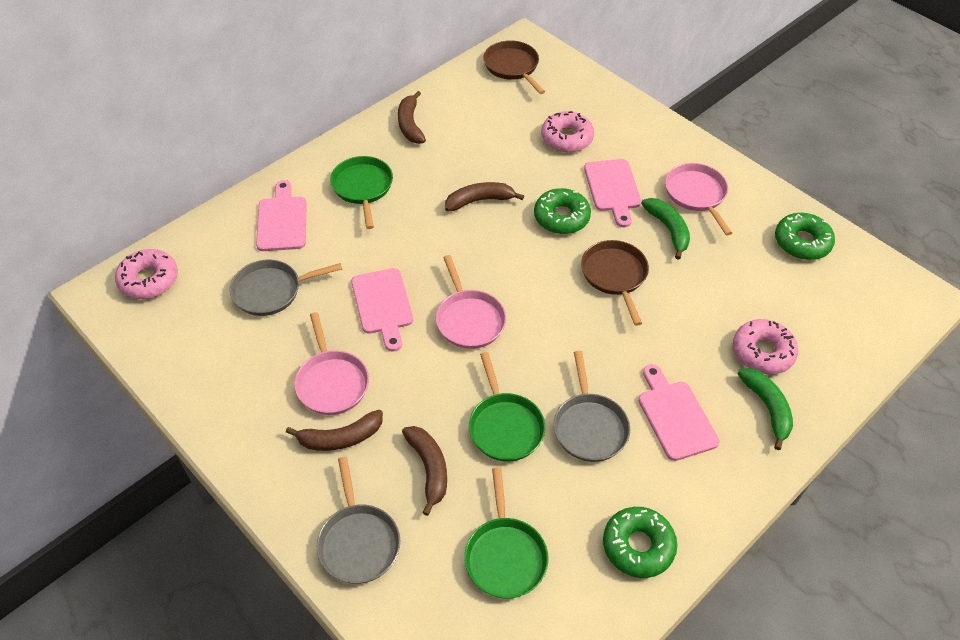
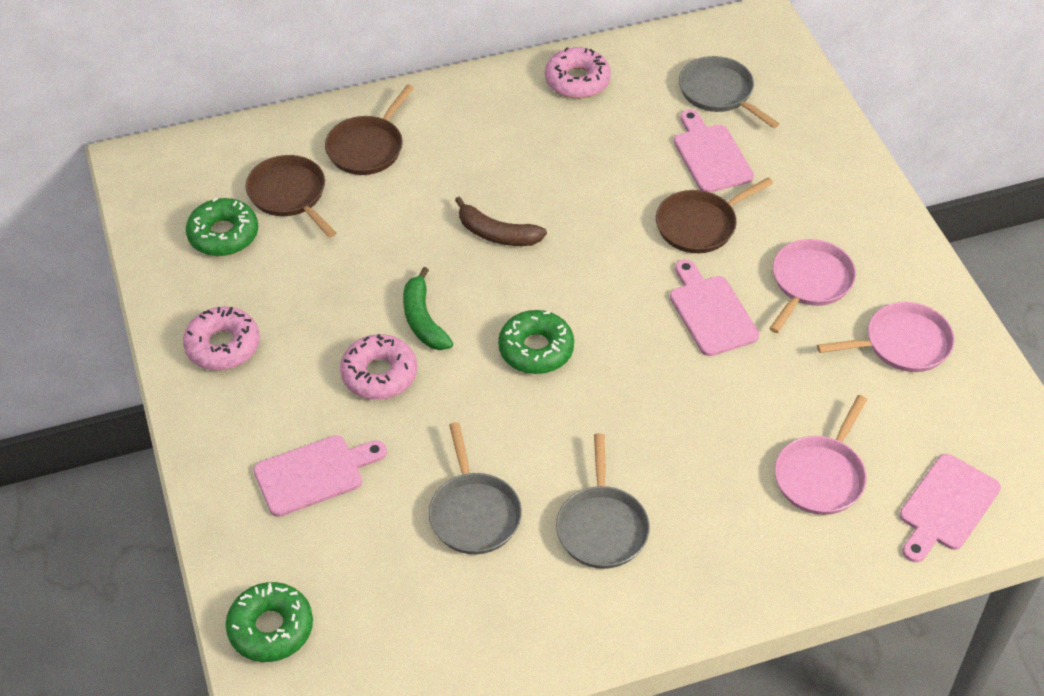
brown banana: 4 -> 1
brown pan: 2 -> 3
green banana: 2 -> 1
green pan: 3 -> 0

